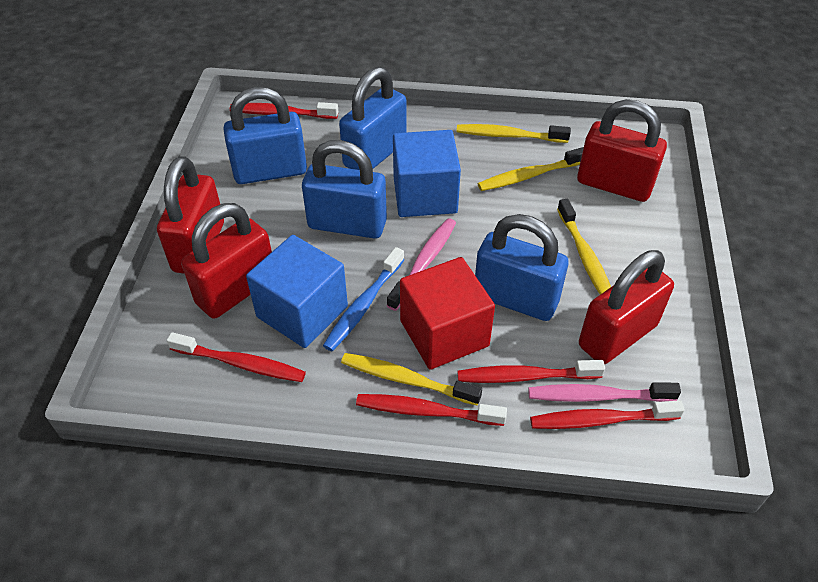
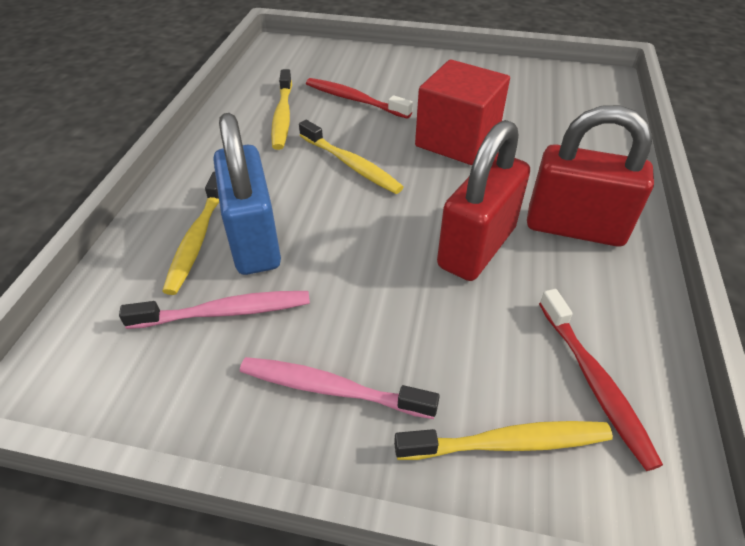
blue cube: 2 -> 0
blue padlock: 4 -> 1
blue toothbrush: 1 -> 0
red padlock: 4 -> 2
red toothbrush: 5 -> 2

